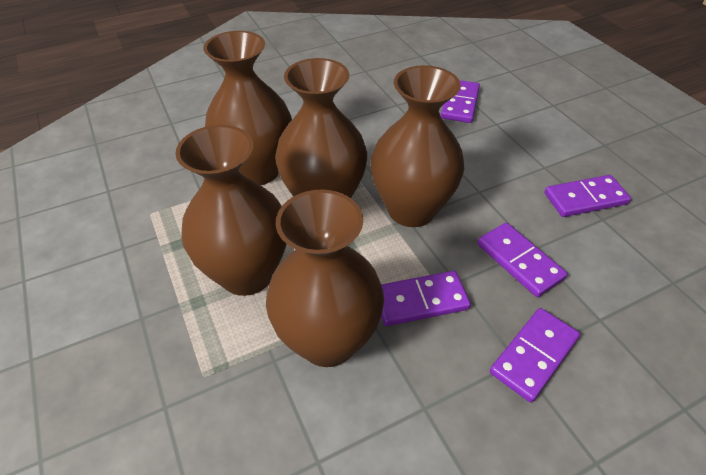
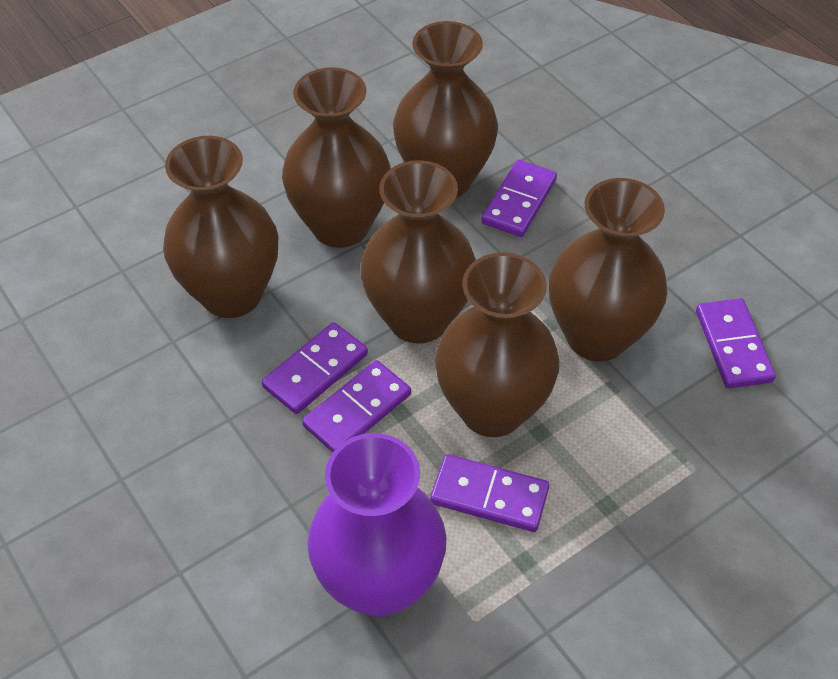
brown vase: 5 -> 6
purple vase: 0 -> 1

